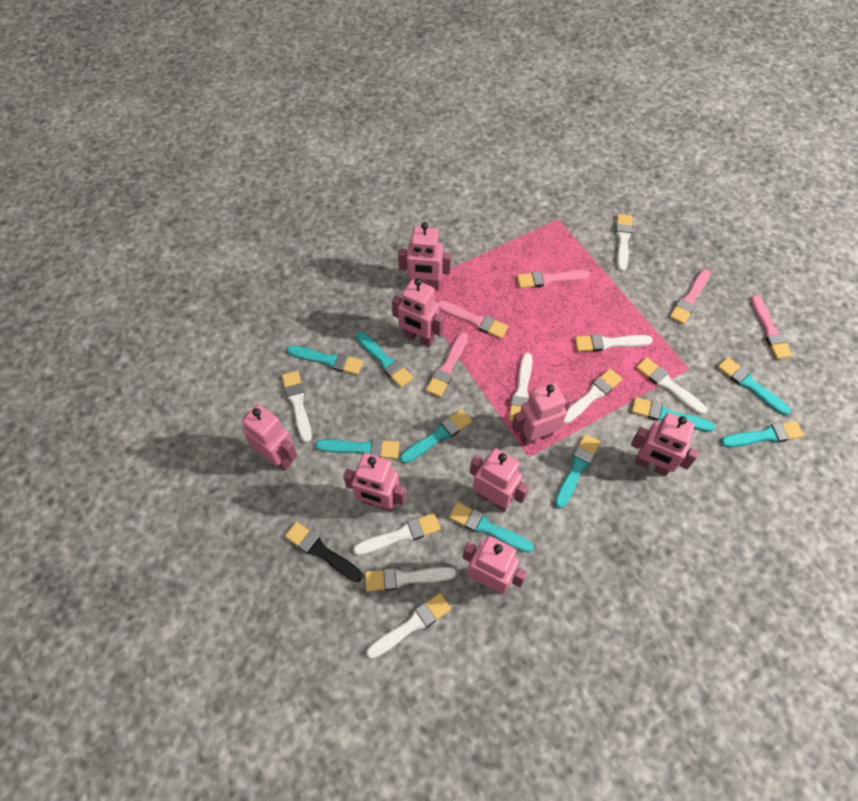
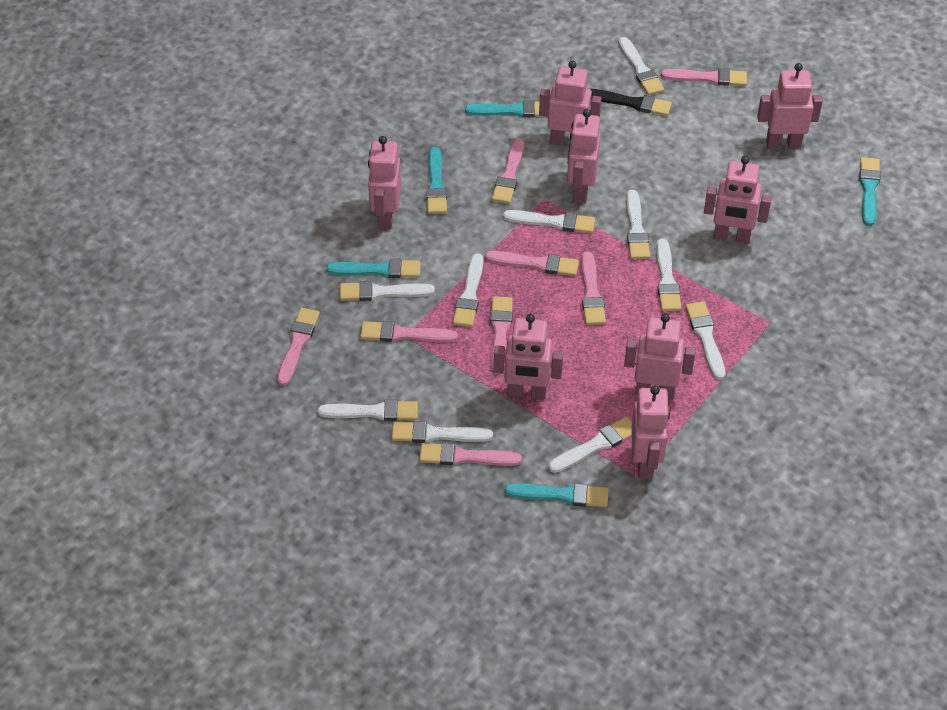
pink brush: 5 -> 8
turquoise brush: 9 -> 5
white brush: 9 -> 10

